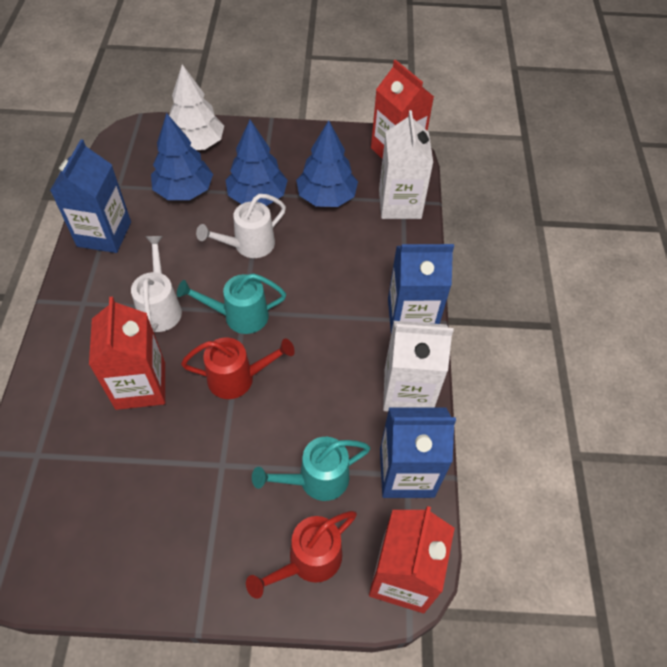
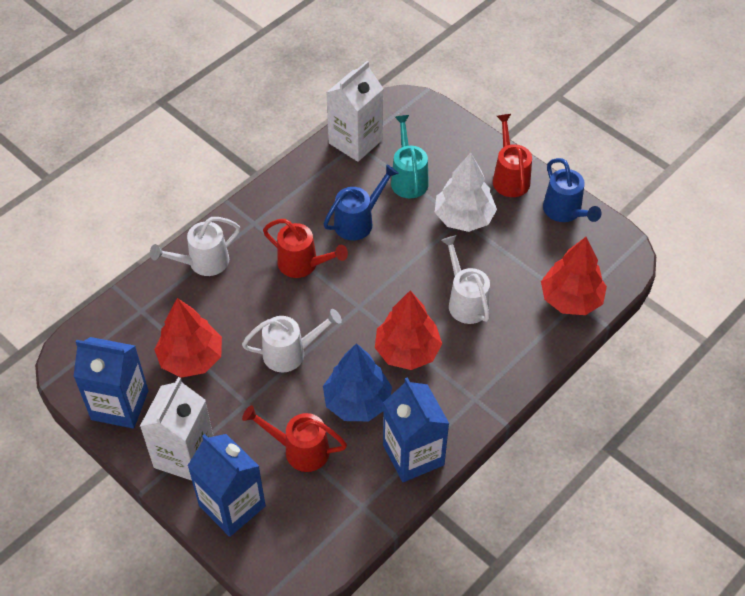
blue tree: 3 -> 1
blue watering can: 0 -> 2
red carton: 3 -> 0
red tree: 0 -> 3
red watering can: 2 -> 3
turquoise watering can: 2 -> 1
white watering can: 2 -> 3

